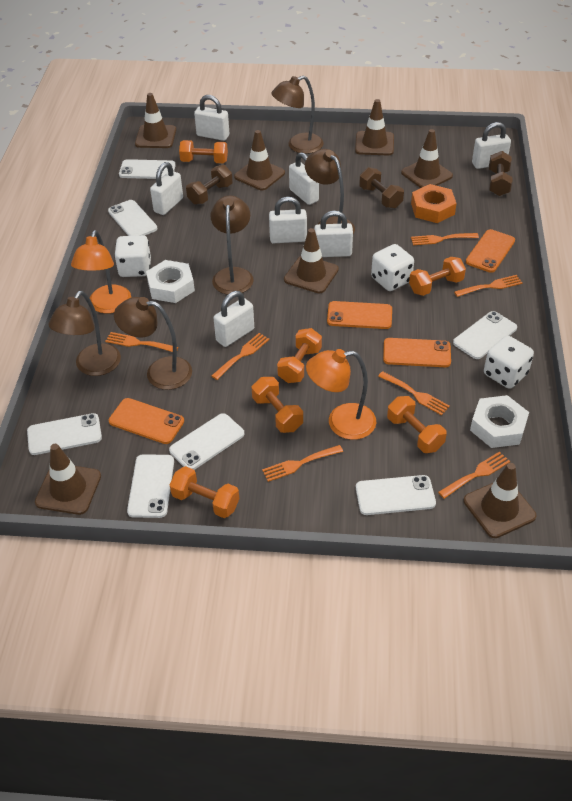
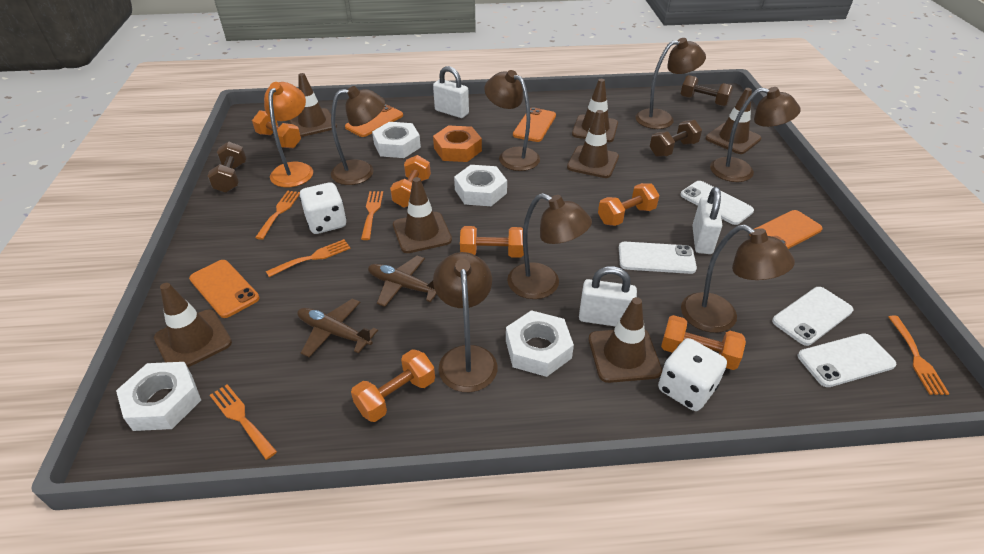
brown lamp: 5 -> 7
brown plane: 0 -> 2
orange fork: 7 -> 5
orange lamp: 2 -> 1
white dice: 3 -> 2
white nut: 2 -> 4
white padlock: 7 -> 3
white phone: 7 -> 4

